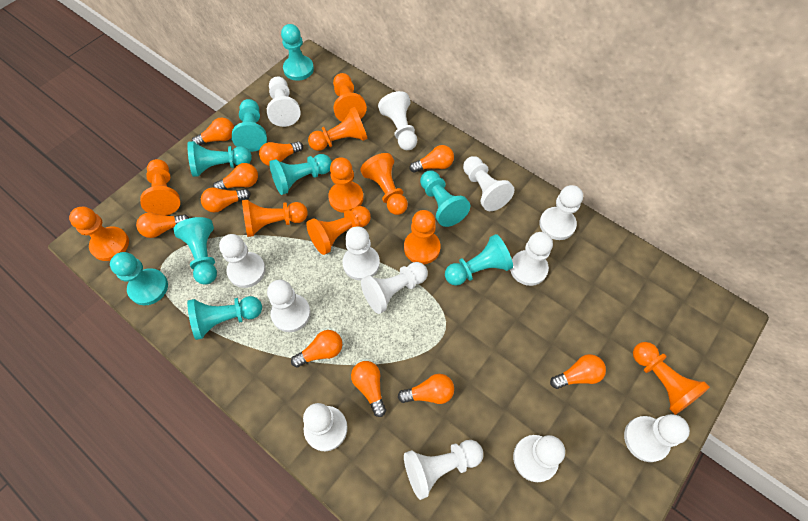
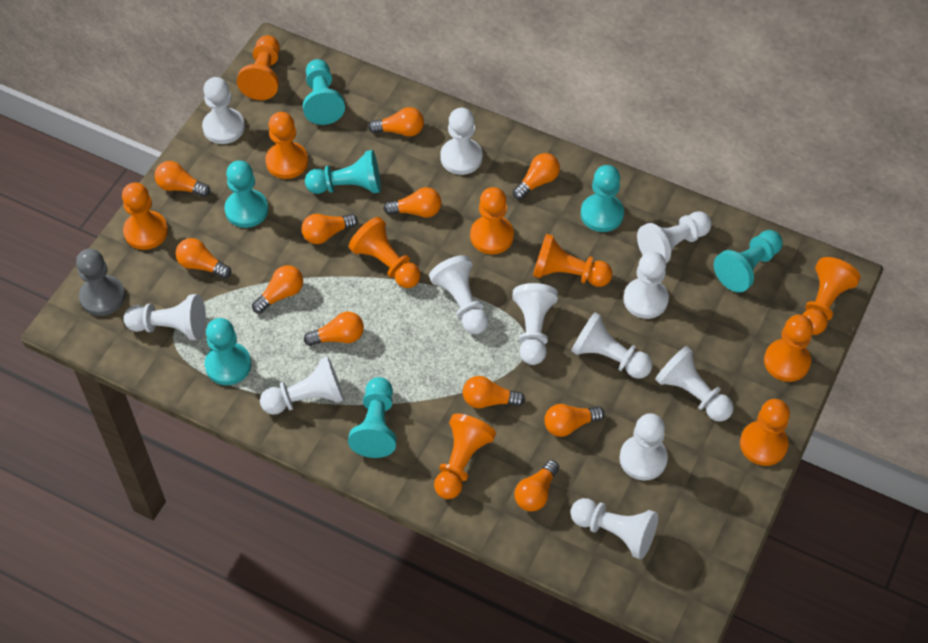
grey pawn: 0 -> 1
orange light bulb: 10 -> 11
turquoise pawn: 9 -> 7
white pawn: 13 -> 12

